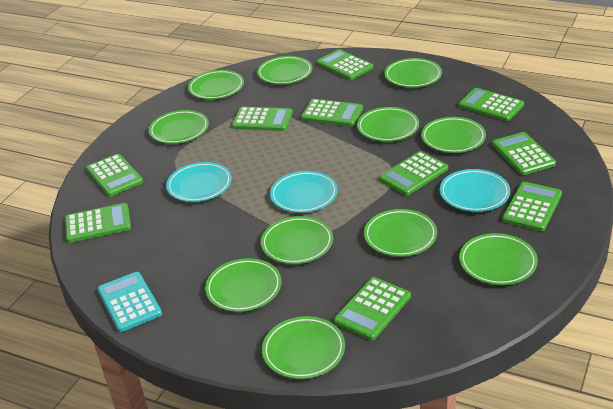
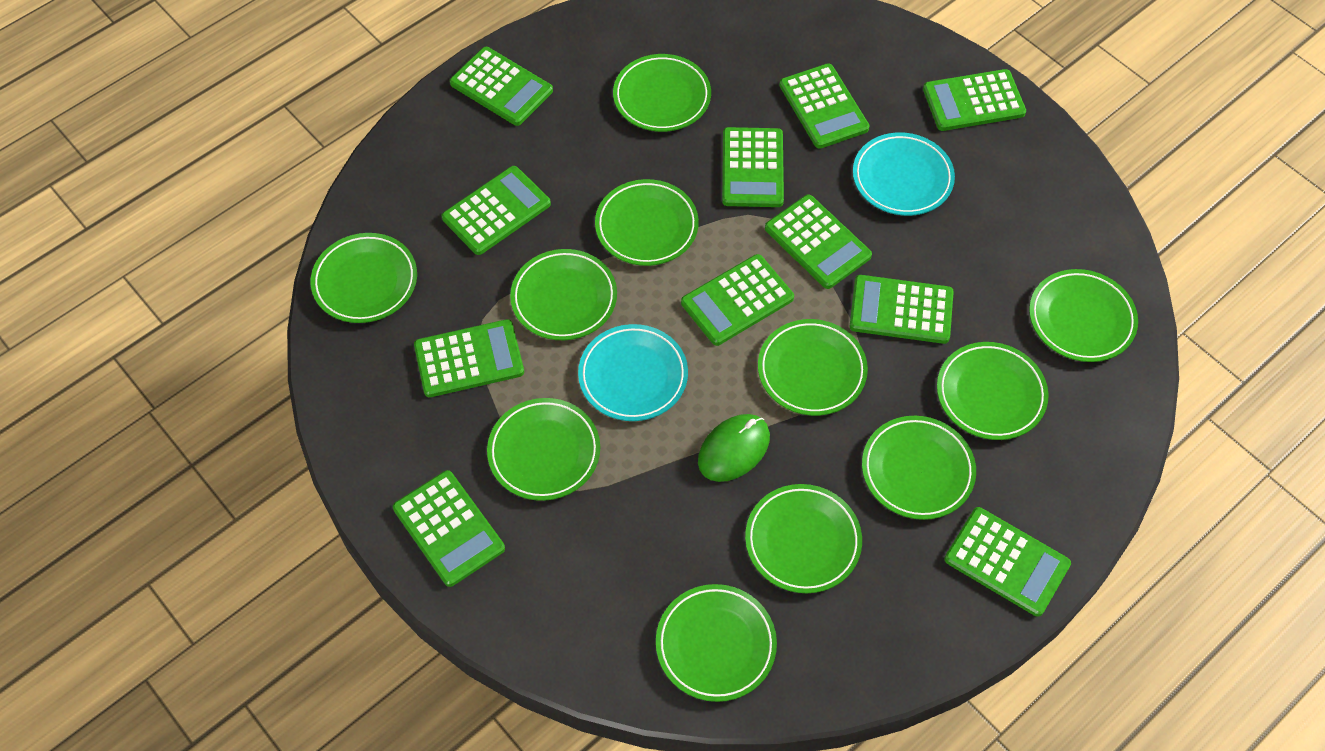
green calculator: 10 -> 11
green mouse: 0 -> 1
turquoise calculator: 1 -> 0
turquoise plate: 3 -> 2

